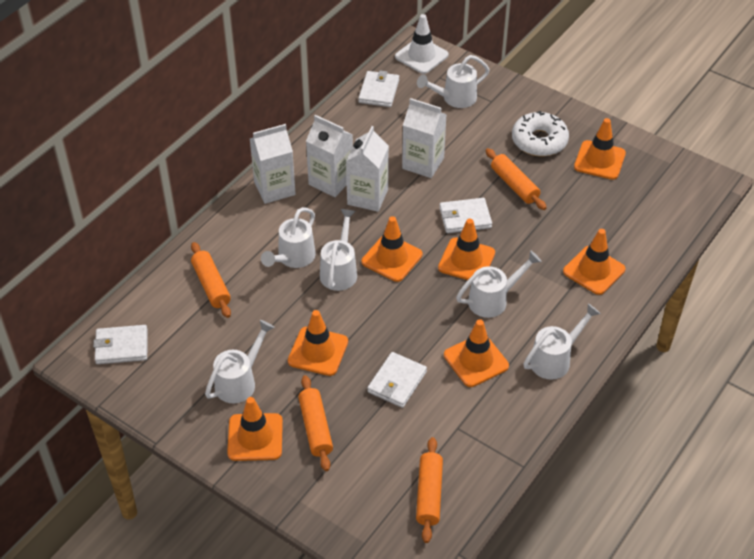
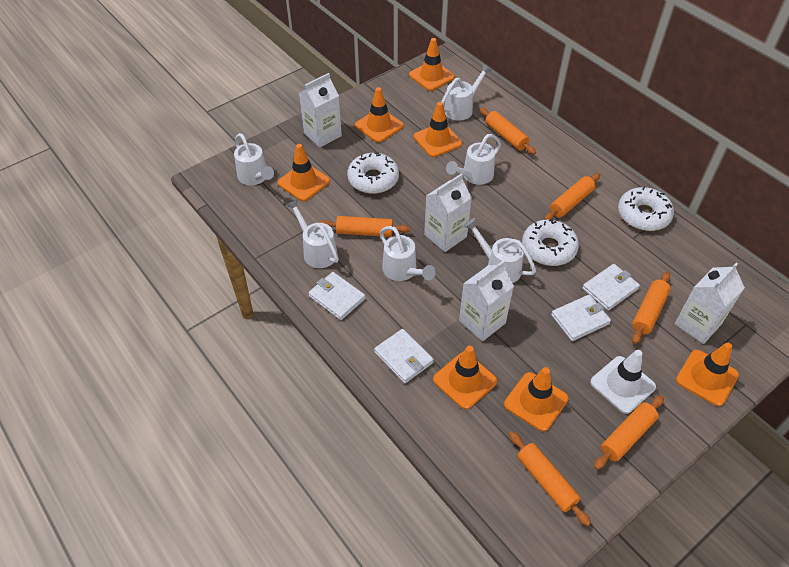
orange rolling pin: 4 -> 6
white donut: 1 -> 3

